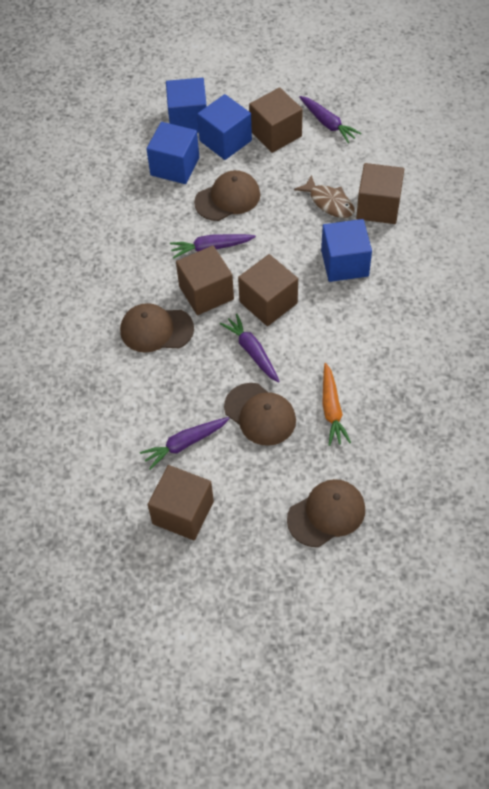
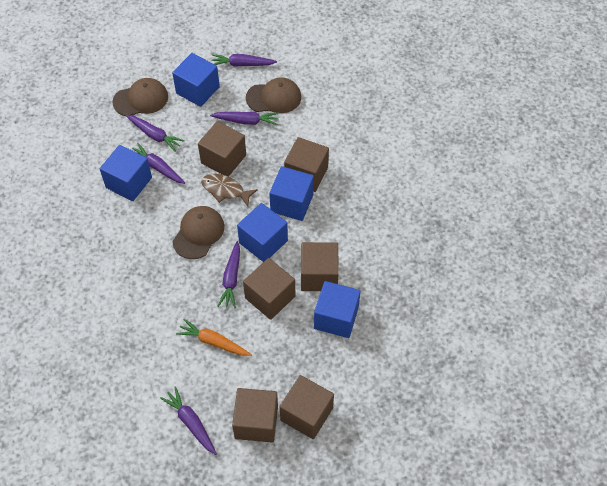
blue cube: 4 -> 5
brown cap: 4 -> 3
brown cube: 5 -> 6
purple carrot: 4 -> 6

